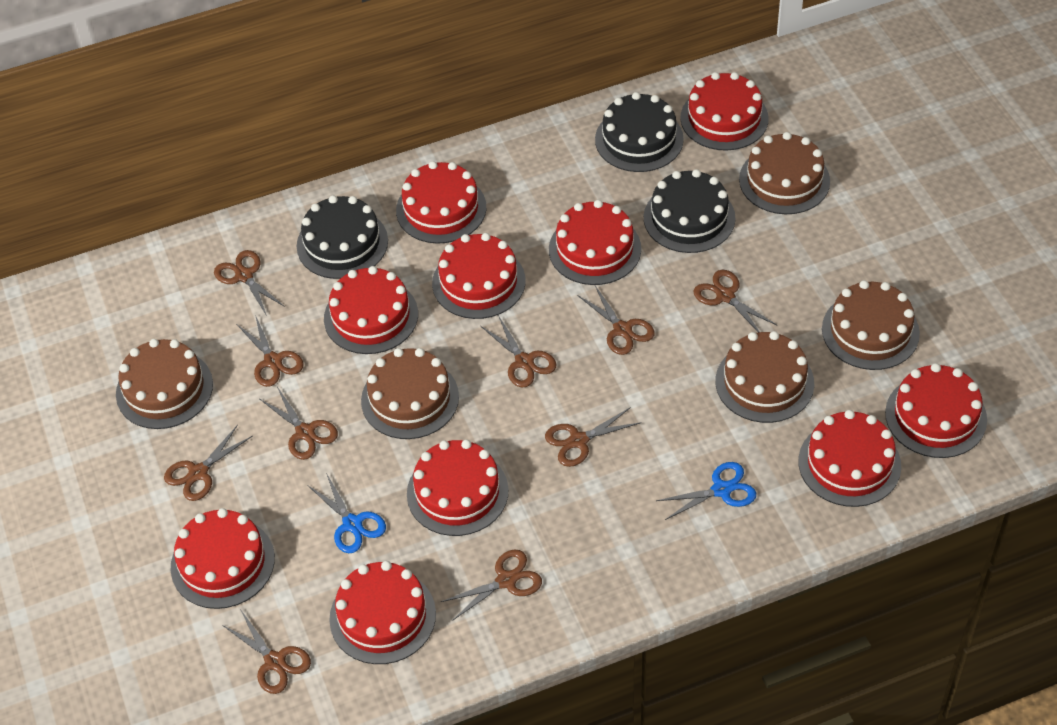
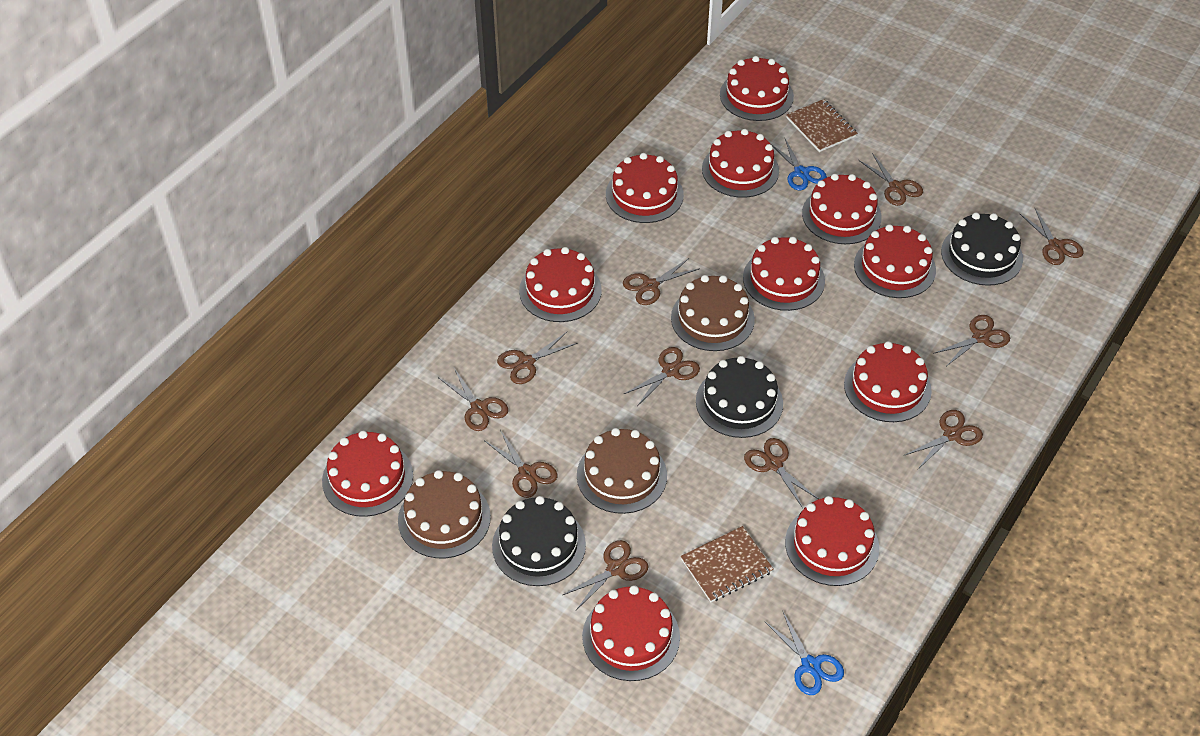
brown cake: 5 -> 3
brown notebook: 0 -> 2
brown scissors: 10 -> 11
red cake: 10 -> 11

